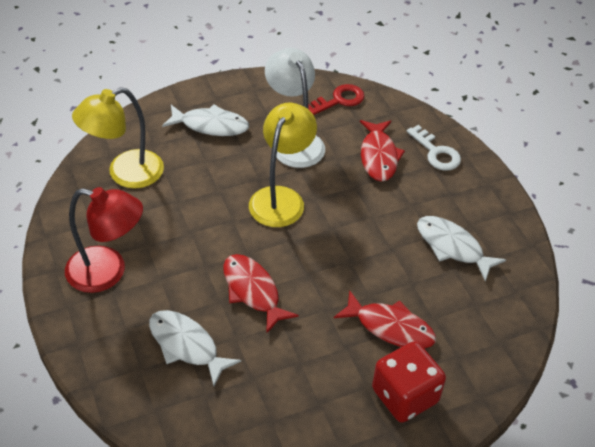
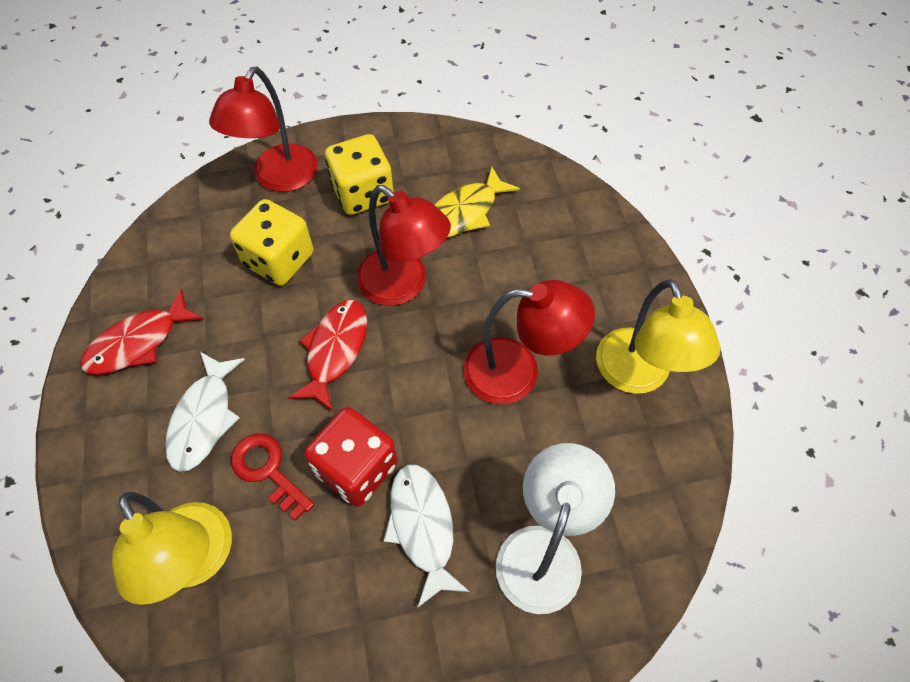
red fish: 3 -> 2
red lamp: 1 -> 3
white fish: 3 -> 2
white key: 1 -> 0
yellow dice: 0 -> 2
yellow fish: 0 -> 1

